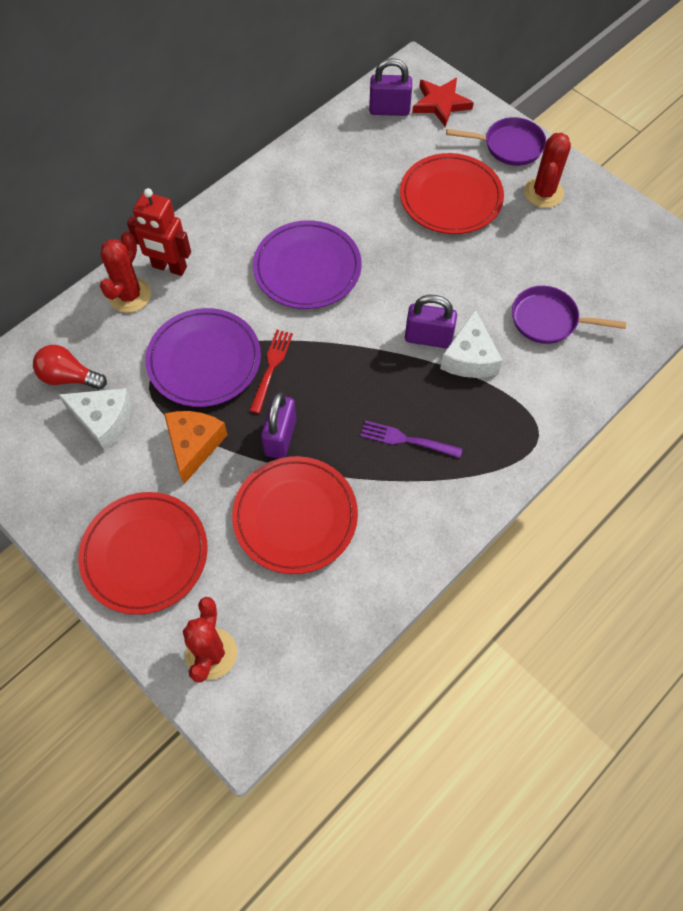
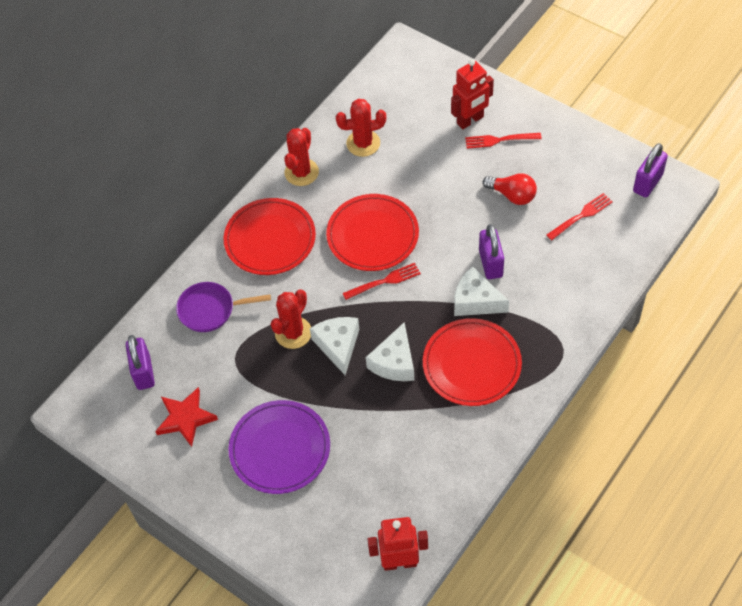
orange cheese: 1 -> 0
purple fork: 1 -> 0
purple pan: 2 -> 1
purple plate: 2 -> 1
red fork: 1 -> 3
red robot: 1 -> 2
white cheese: 2 -> 3

